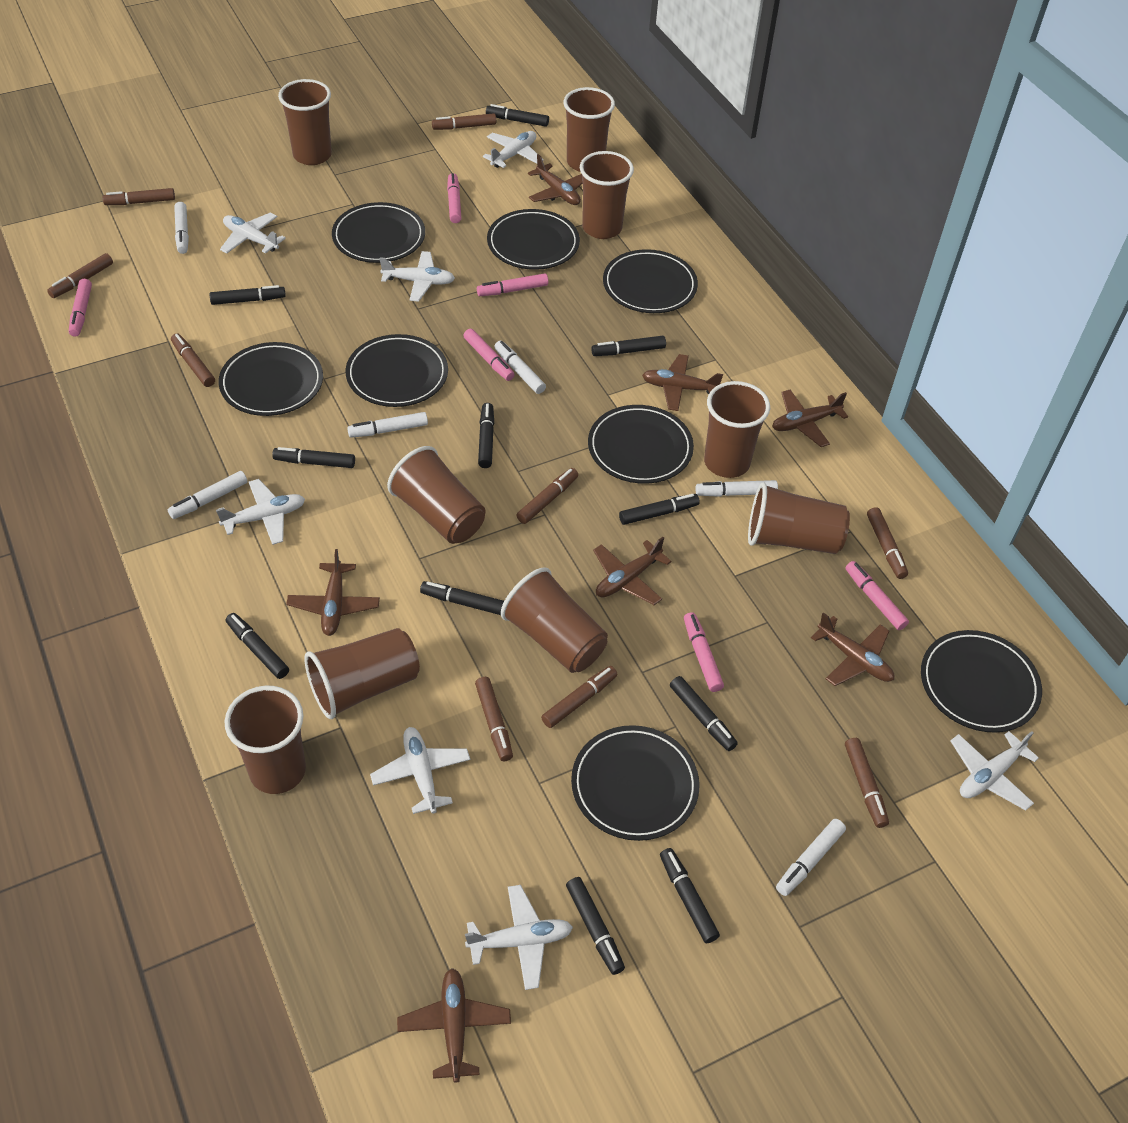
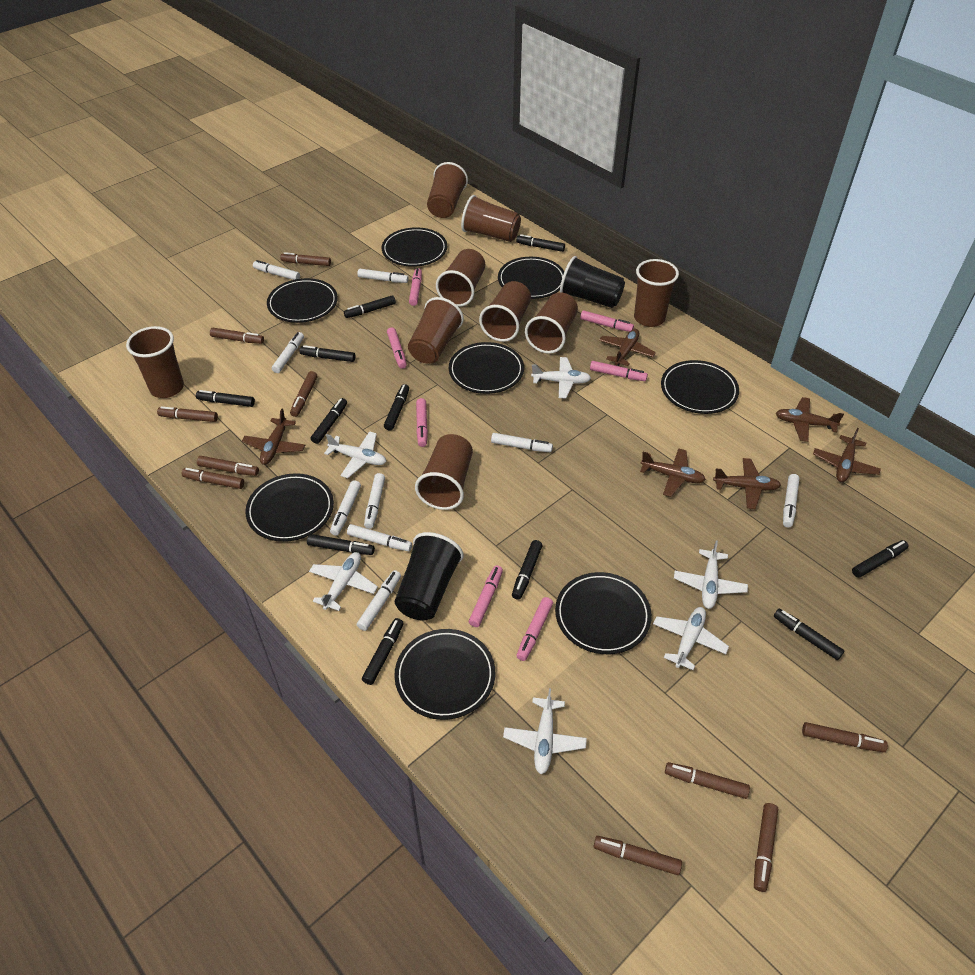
black cup: 0 -> 2
brown marker: 9 -> 10
brown plane: 7 -> 6
pink marker: 6 -> 7
white marker: 6 -> 9
white plane: 7 -> 6

